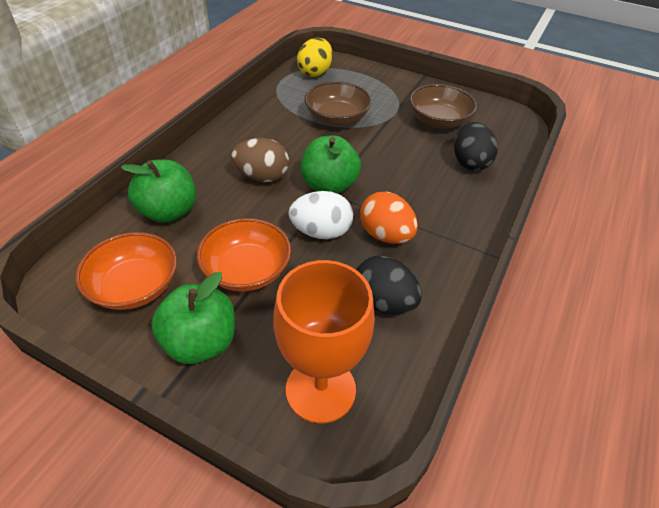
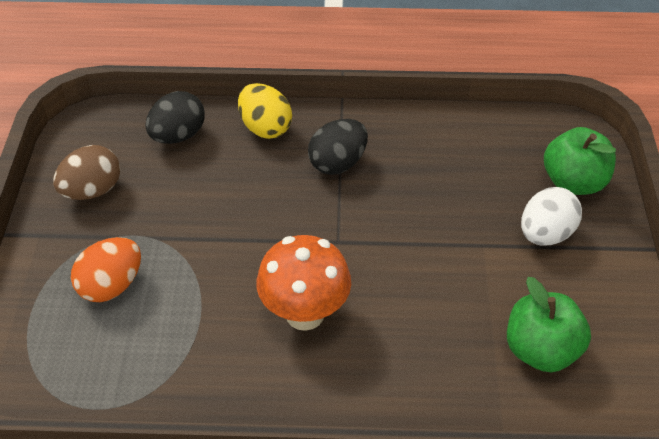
brown bowl: 2 -> 0
green apple: 3 -> 2
orange bowl: 2 -> 0
orange goblet: 1 -> 0
orange mushroom: 0 -> 1

